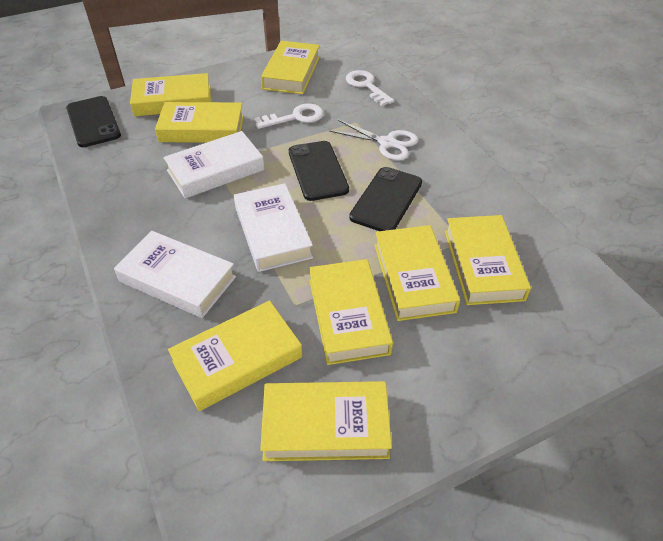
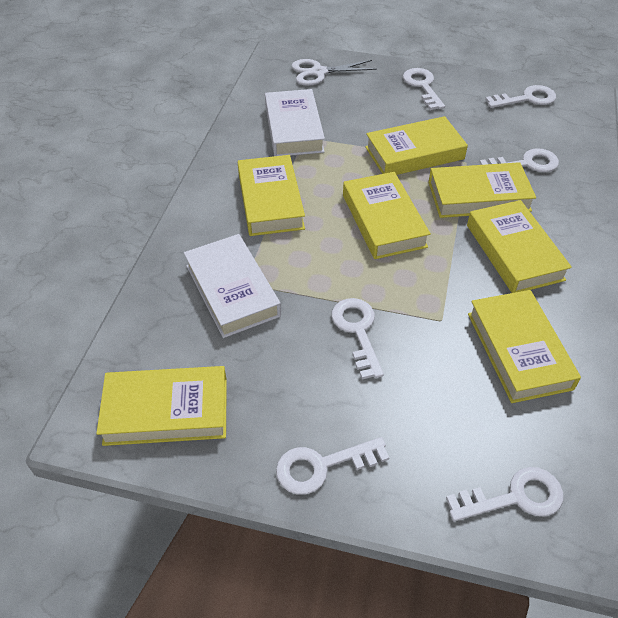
black phone: 3 -> 0
white book: 3 -> 2
white key: 2 -> 6
yellow book: 8 -> 7

